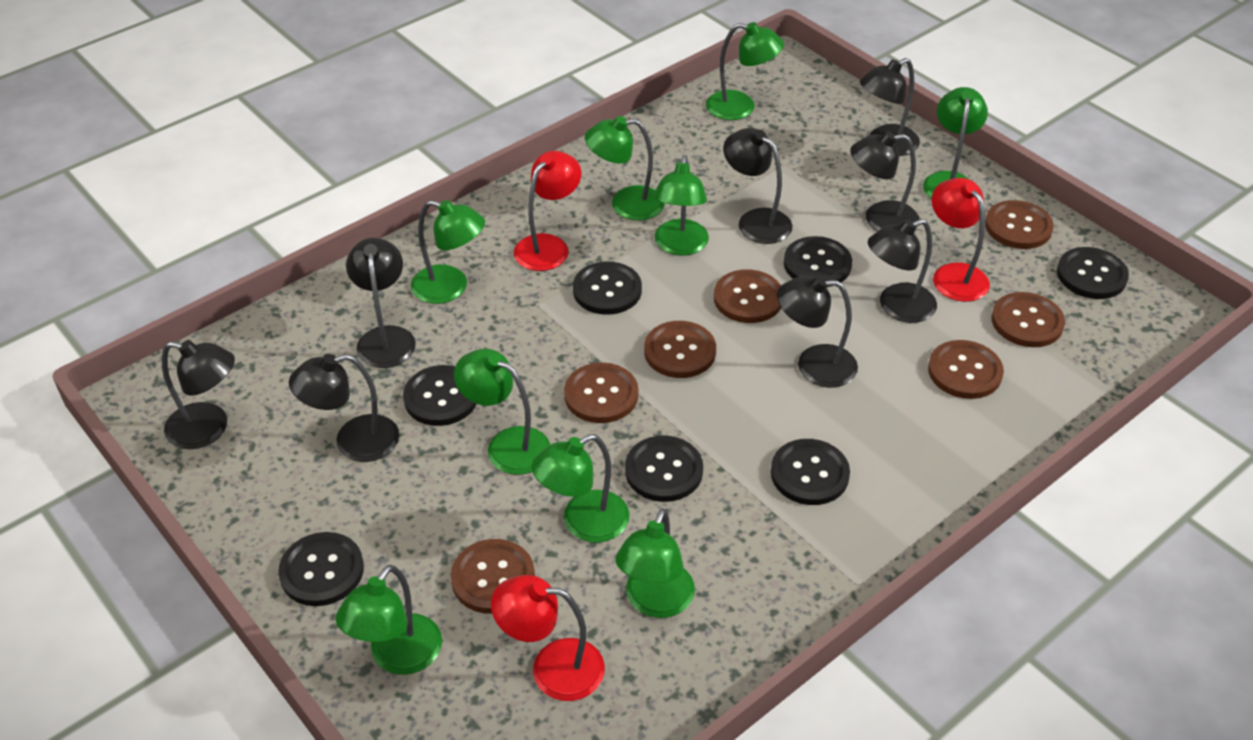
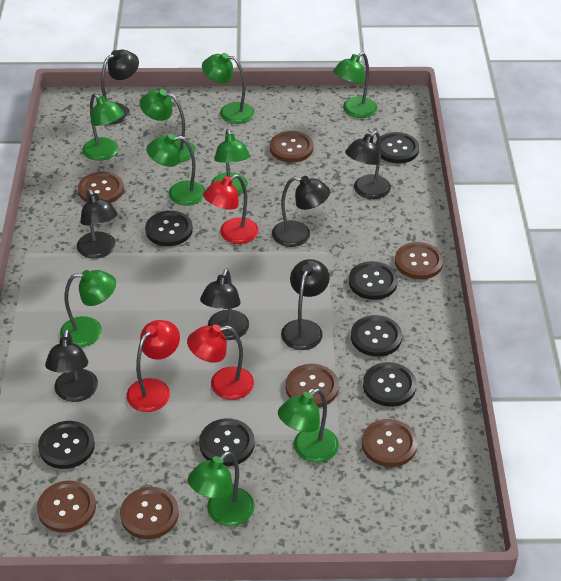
black lamp: 8 -> 7

